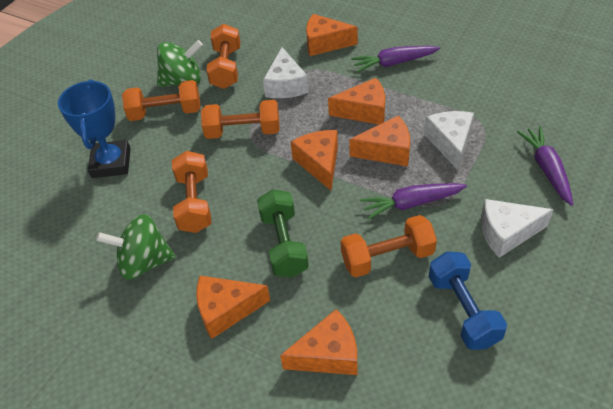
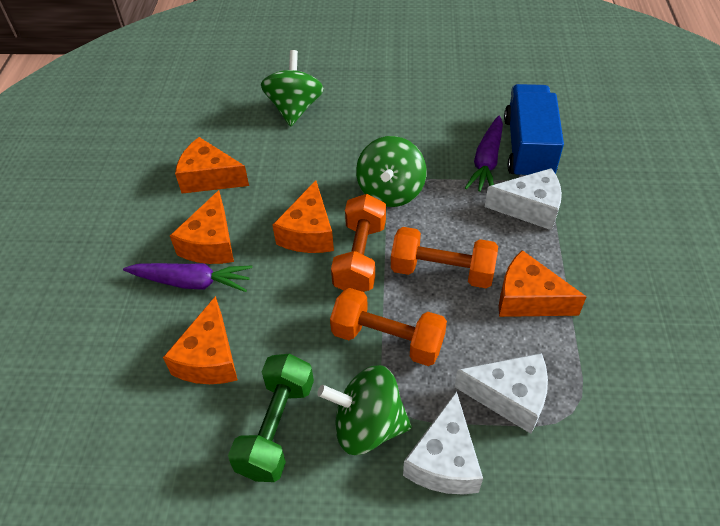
blue dumbbell: 1 -> 0
blue trophy: 1 -> 0
blue truck: 0 -> 1
green spinning top: 2 -> 3
orange cheese: 6 -> 5
orange dumbbell: 5 -> 3
purple carrot: 3 -> 2

